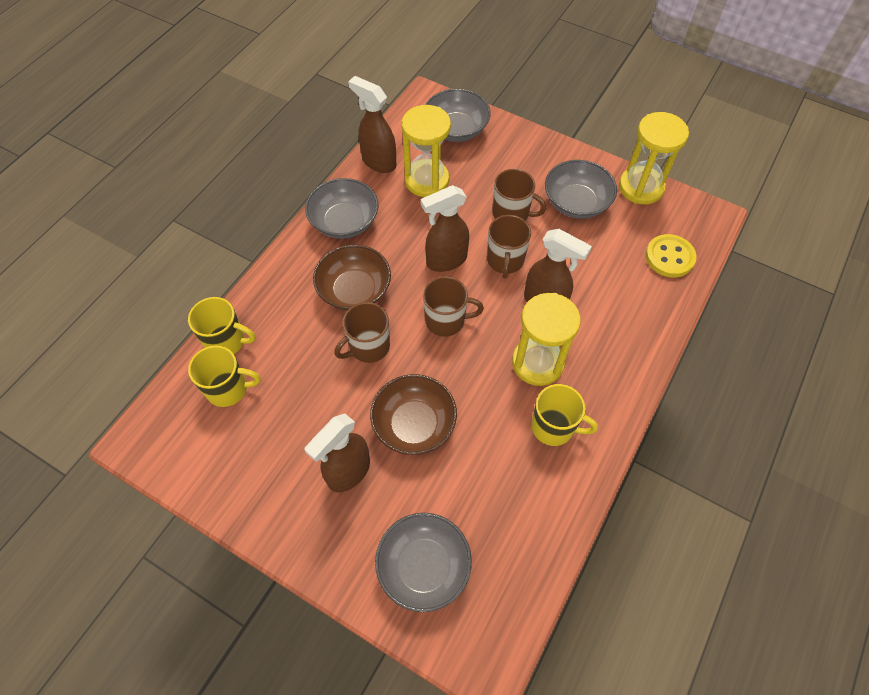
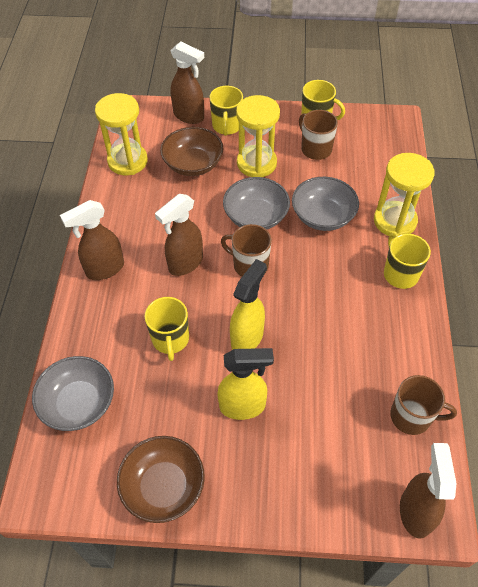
brown mug: 4 -> 3
grey bowl: 4 -> 3
yellow button: 1 -> 0
yellow mug: 3 -> 4
yellow spray bottle: 0 -> 2

